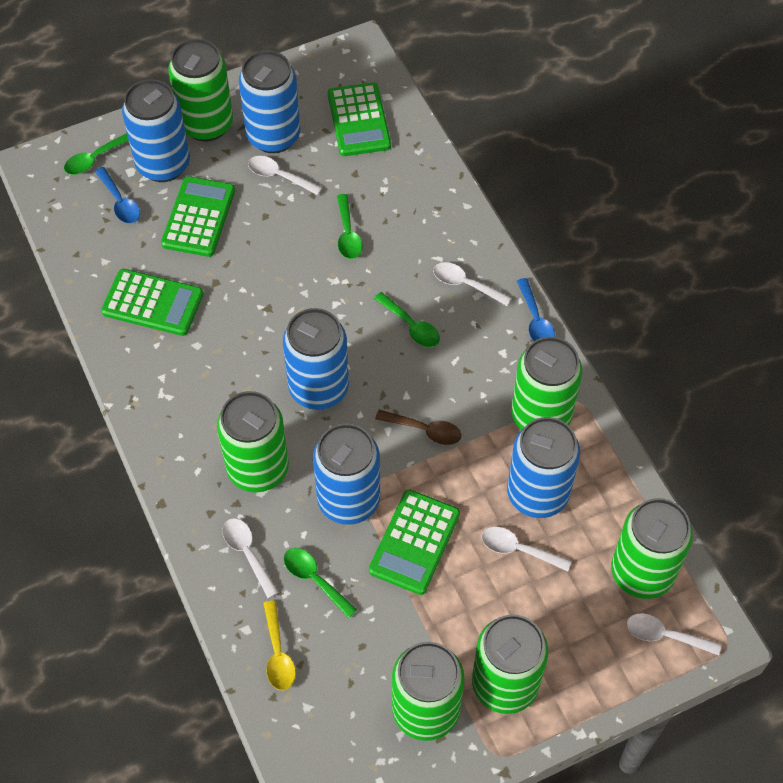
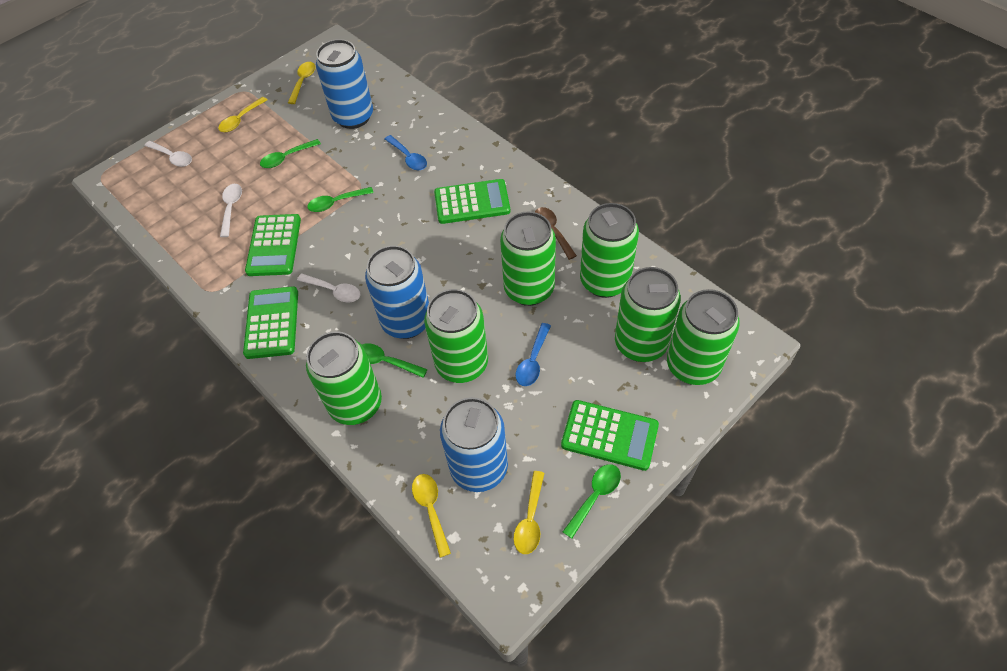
blue can: 5 -> 3
white spoon: 5 -> 3
yellow spoon: 1 -> 4

